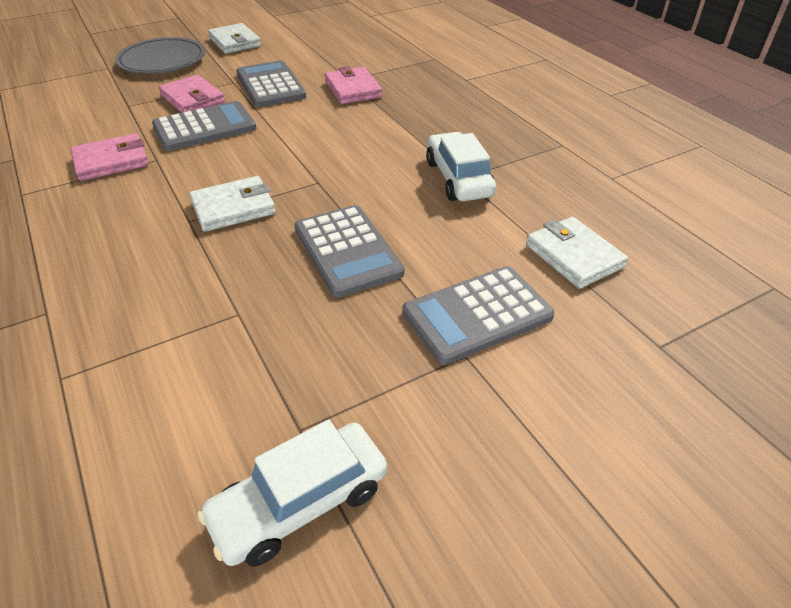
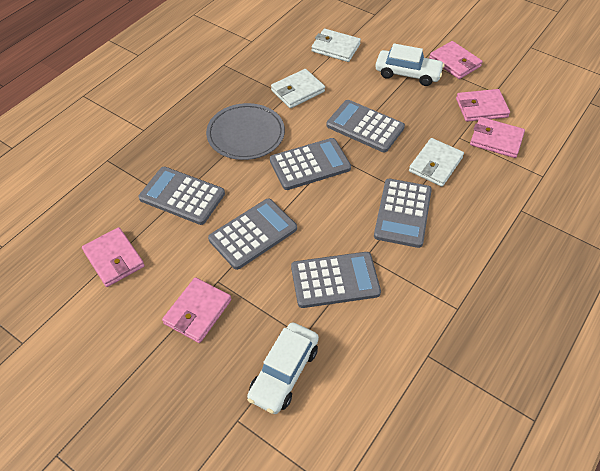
grey calculator: 4 -> 6
pink wallet: 3 -> 5

